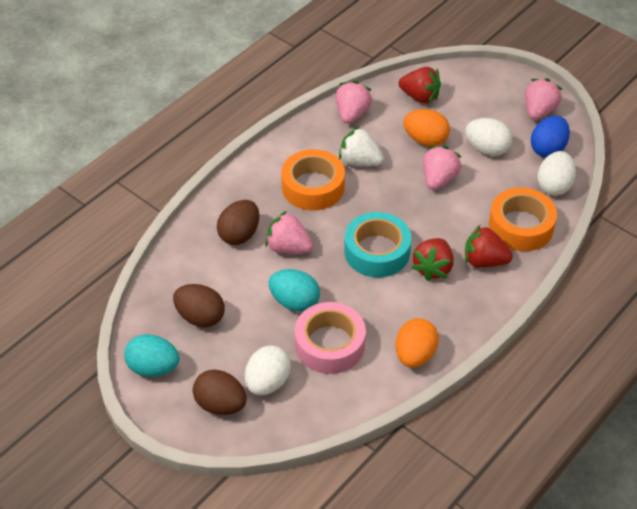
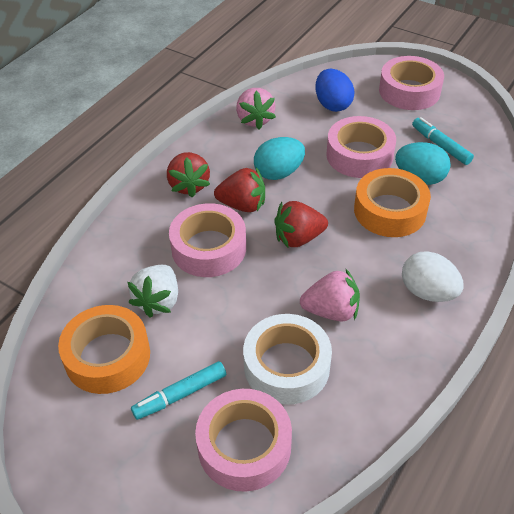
brown egg: 3 -> 0
orange egg: 2 -> 0
pink strawberry: 4 -> 2
pink tape: 1 -> 4
turquoise marker: 0 -> 2
turquoise tape: 1 -> 0
white egg: 3 -> 1
white tape: 0 -> 1

